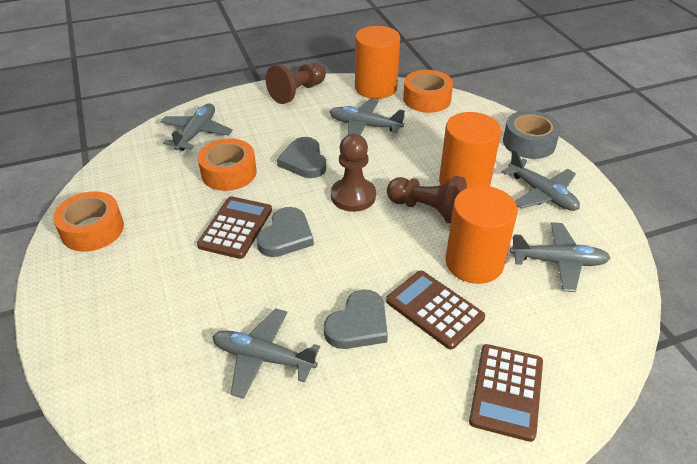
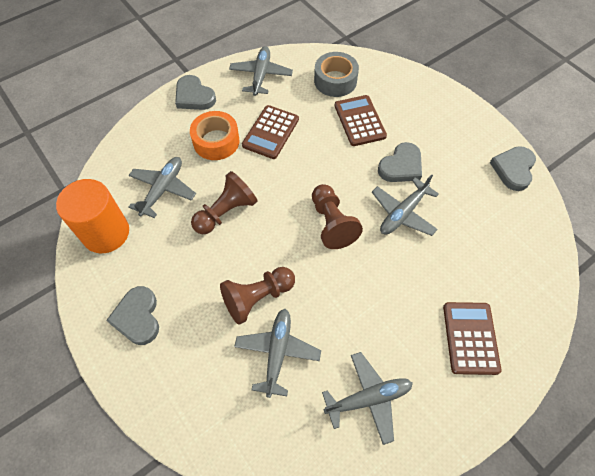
grey heart: 3 -> 4
orange cylinder: 3 -> 1
orange tape: 3 -> 1

